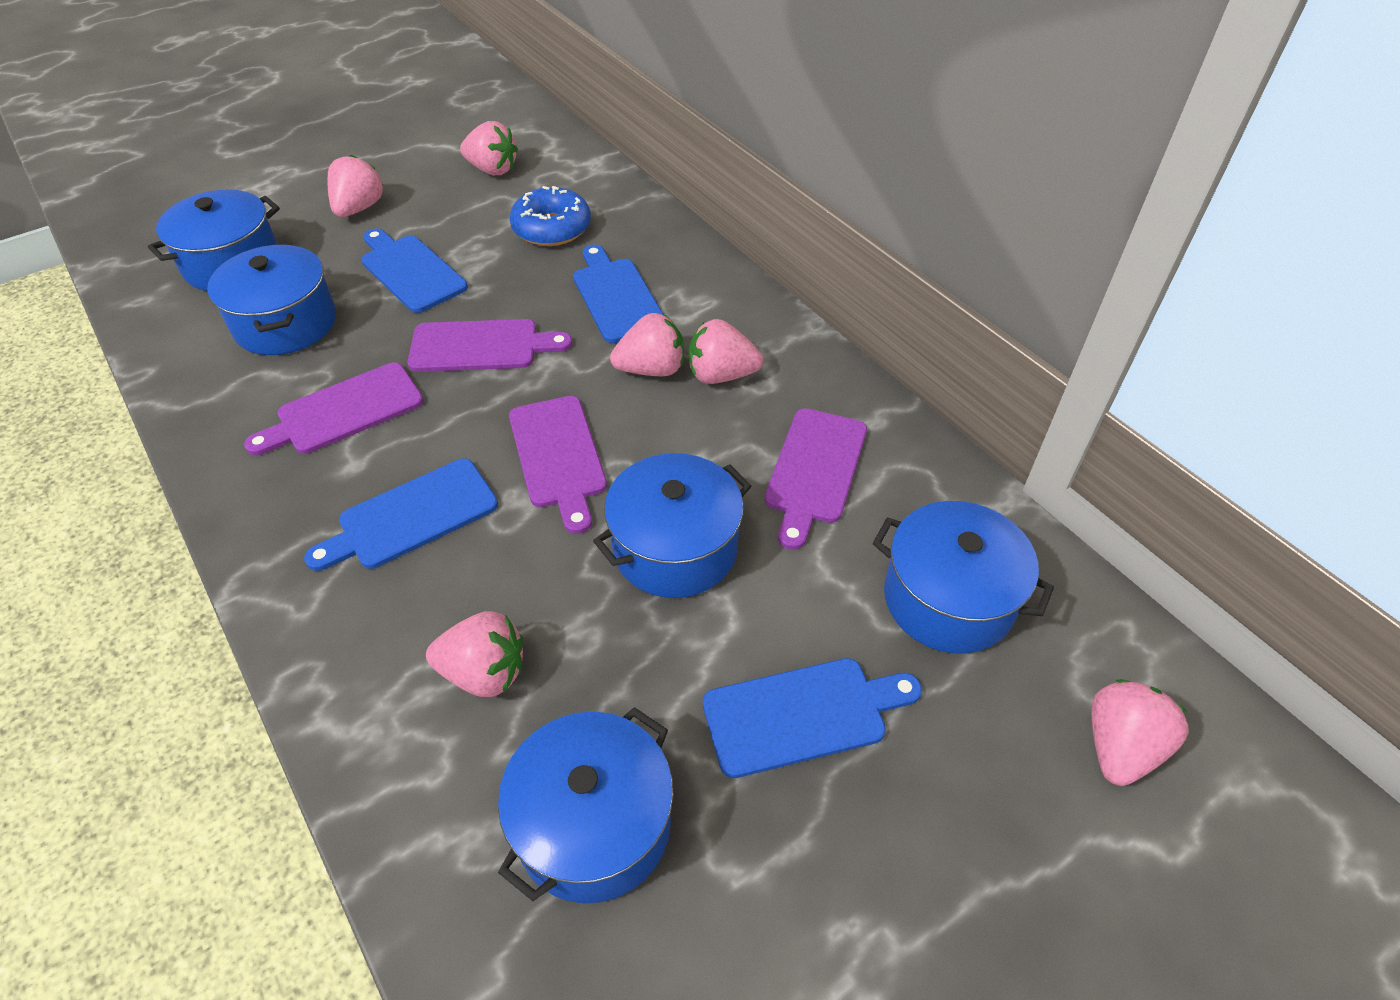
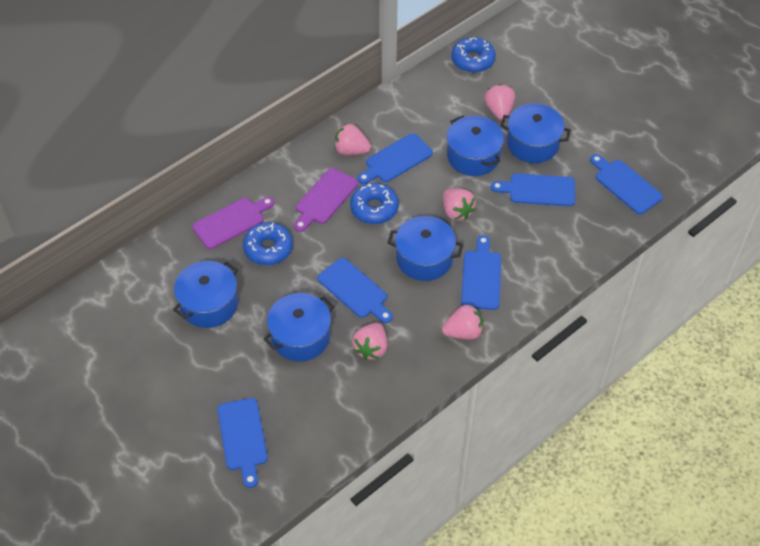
blue cutting board: 4 -> 6
blue donut: 1 -> 3
pink strawberry: 6 -> 5
purple cutting board: 4 -> 2

